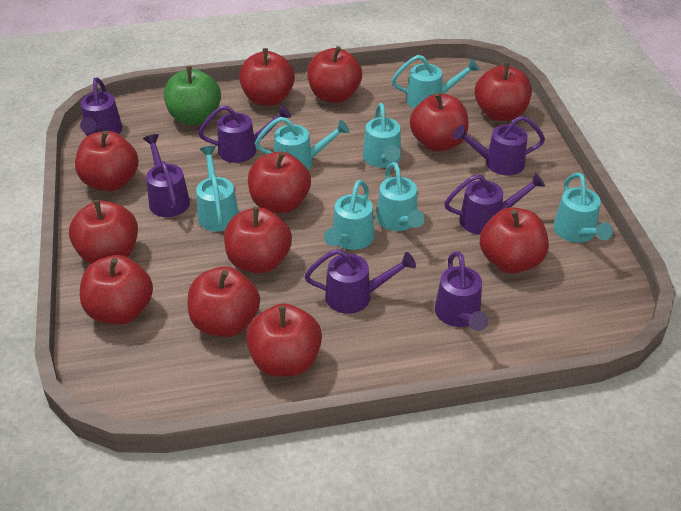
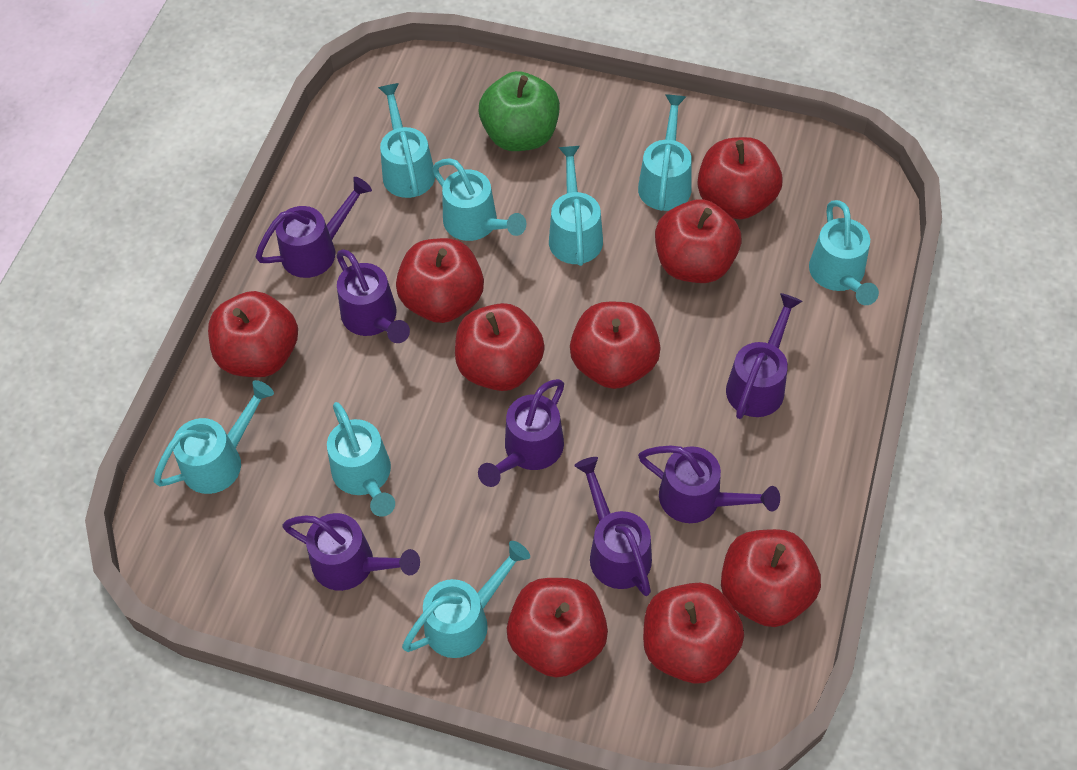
red apple: 12 -> 9
turquoise watering can: 7 -> 8

